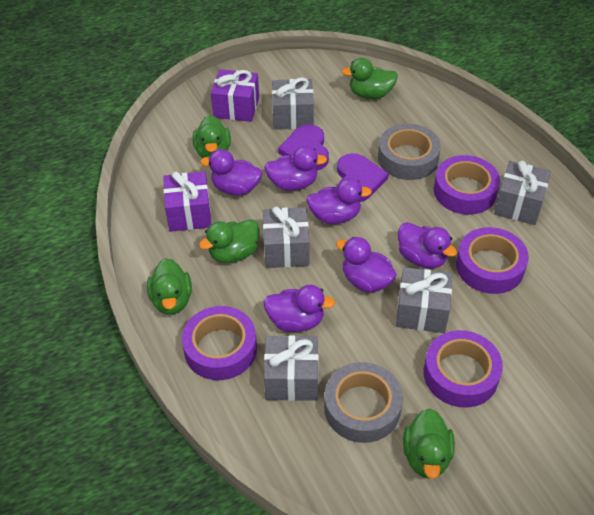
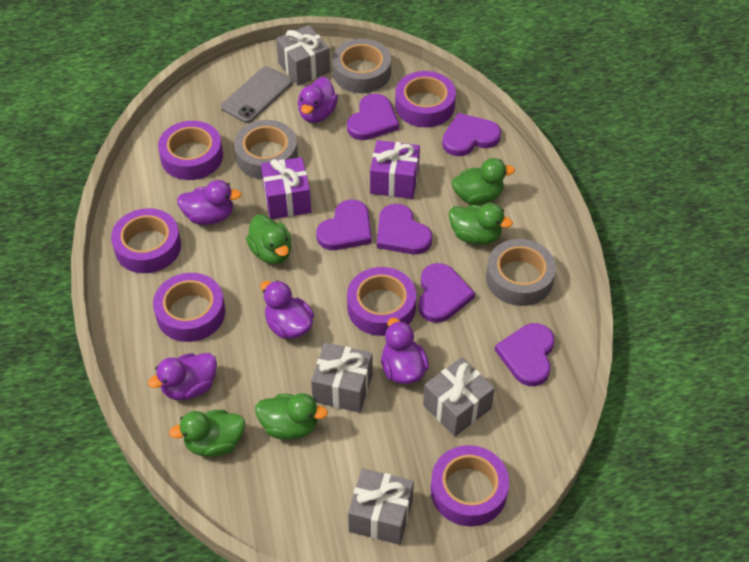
grey gift: 5 -> 4
grey phone: 0 -> 1
grey tape: 2 -> 3
purple duck: 6 -> 5
purple heart: 2 -> 6
purple tape: 4 -> 6

